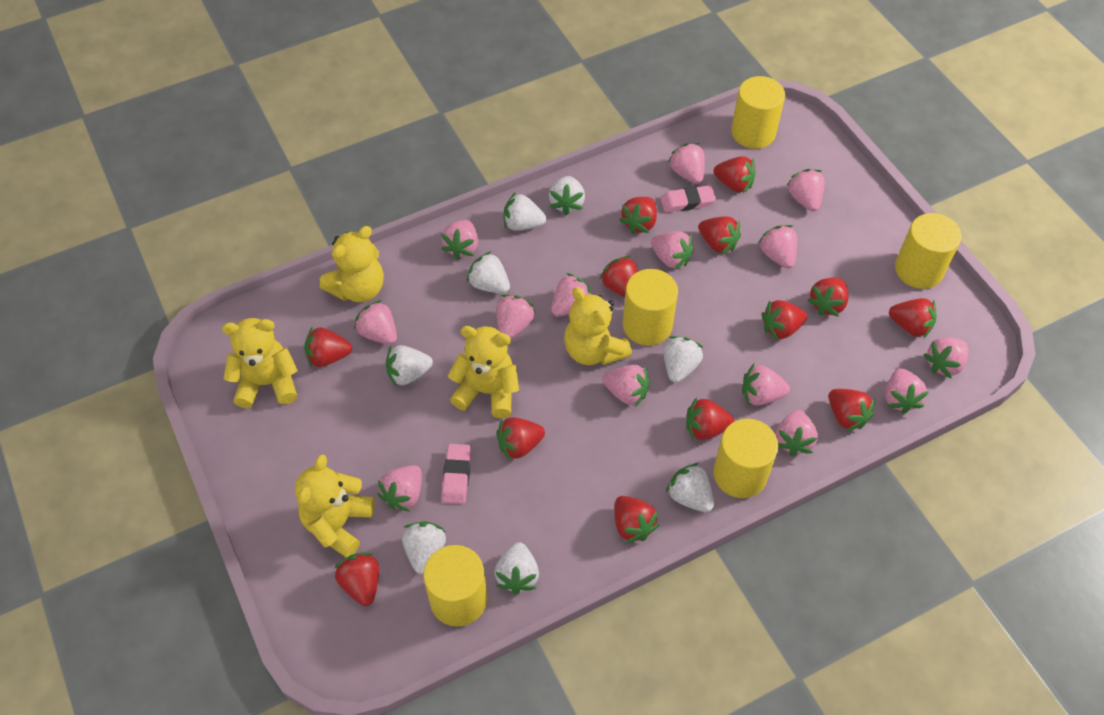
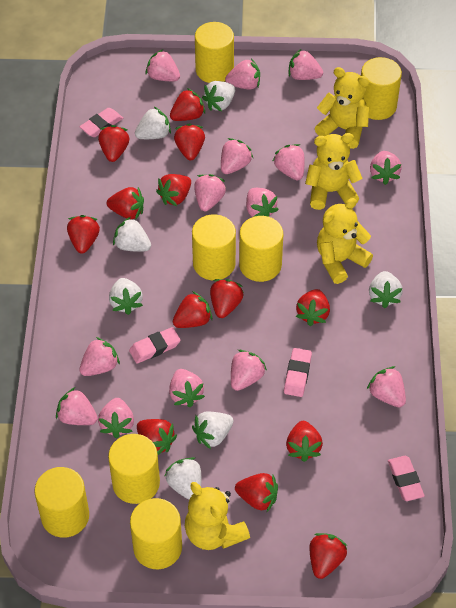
pink eraser: 2 -> 4
white strawberry: 8 -> 7
yellow cylinder: 5 -> 7
yellow teddy bear: 5 -> 4

